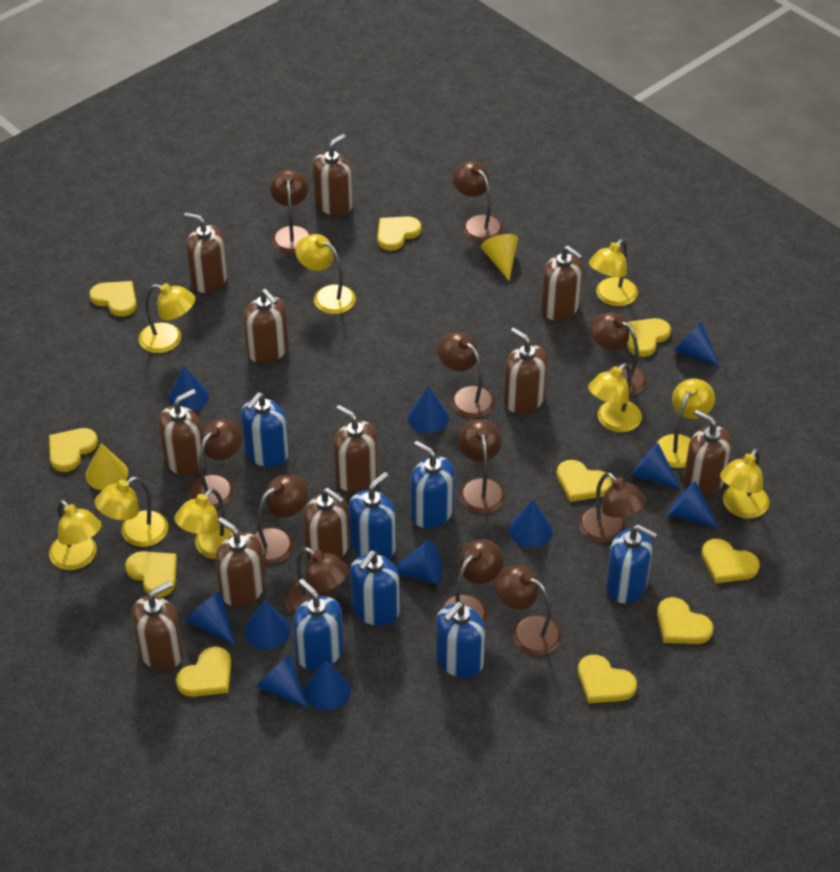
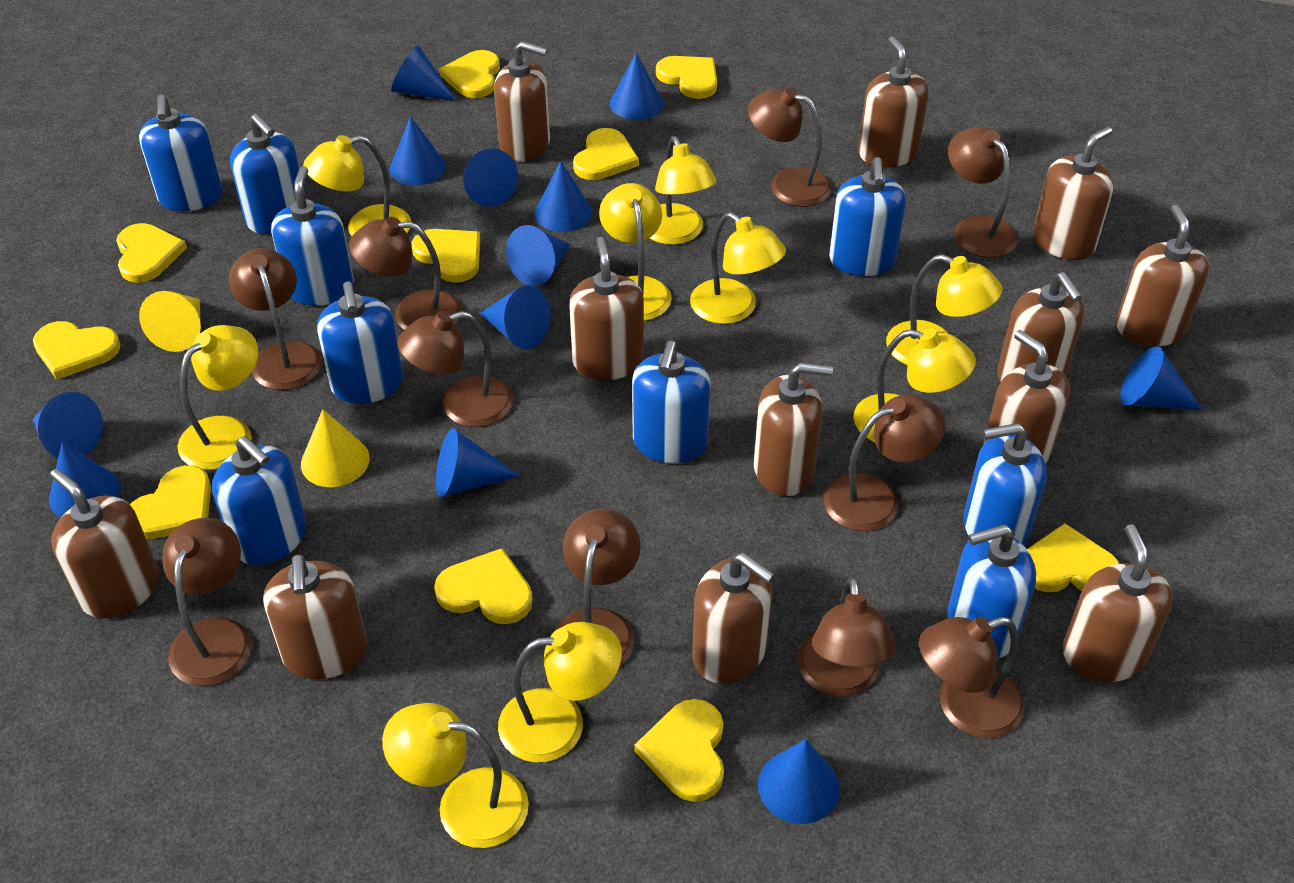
blue cone: 11 -> 12
blue soap dispenser: 7 -> 9
brown lamp: 11 -> 10
brown soap dispenser: 11 -> 12

